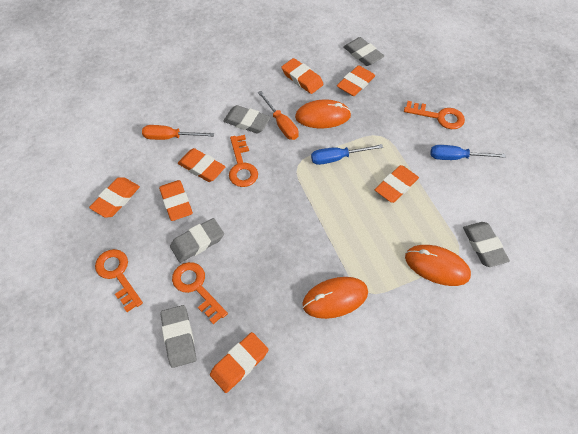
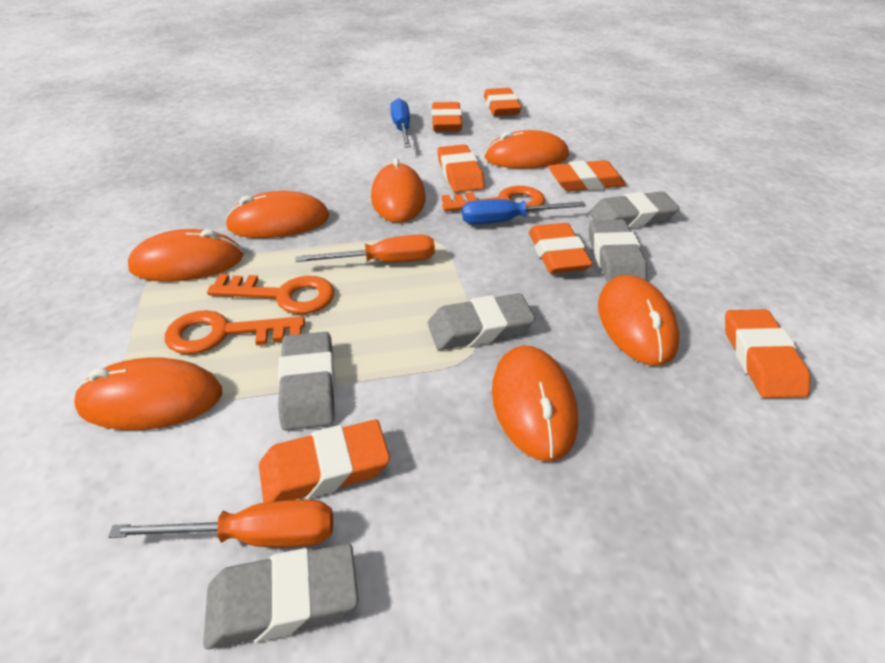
orange key: 4 -> 3
orange mouse: 3 -> 7

